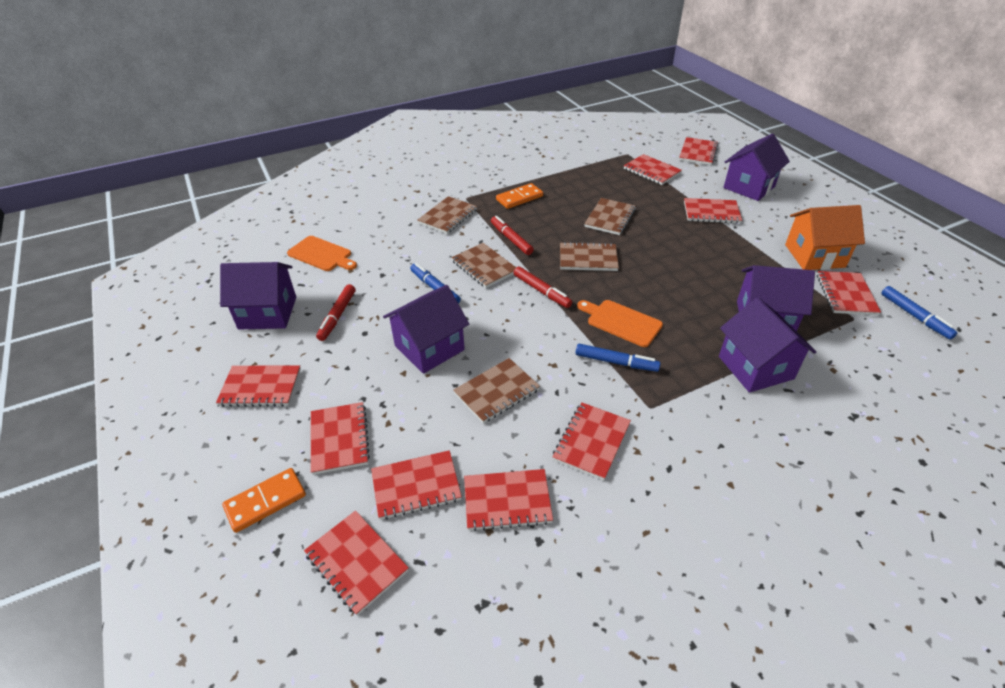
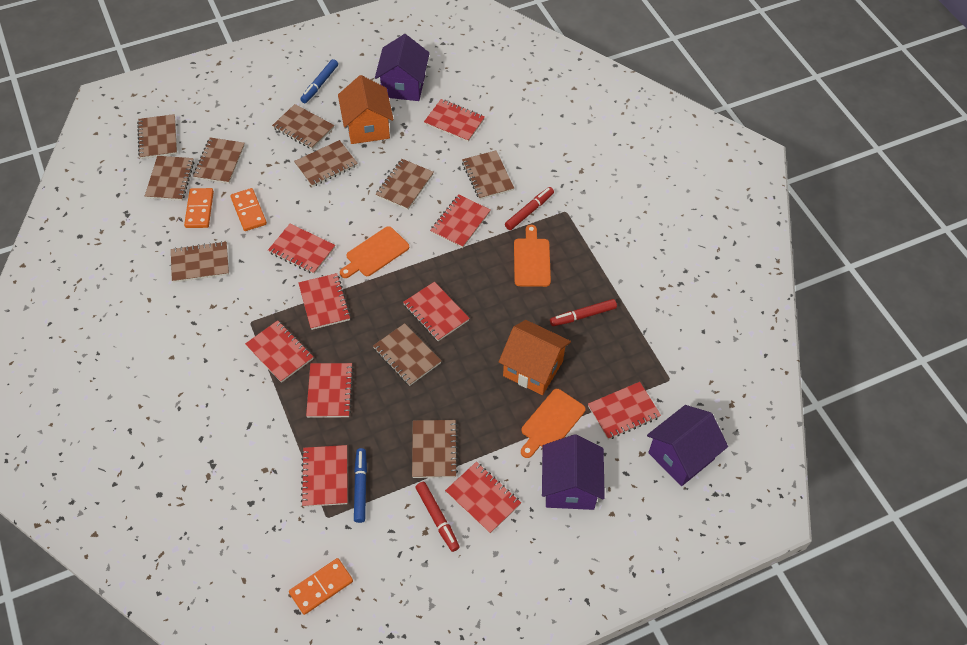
blue marker: 3 -> 2
brown notebook: 5 -> 10
orange cutting board: 2 -> 3
orange domino: 2 -> 3
orange house: 1 -> 2
purple house: 5 -> 3

